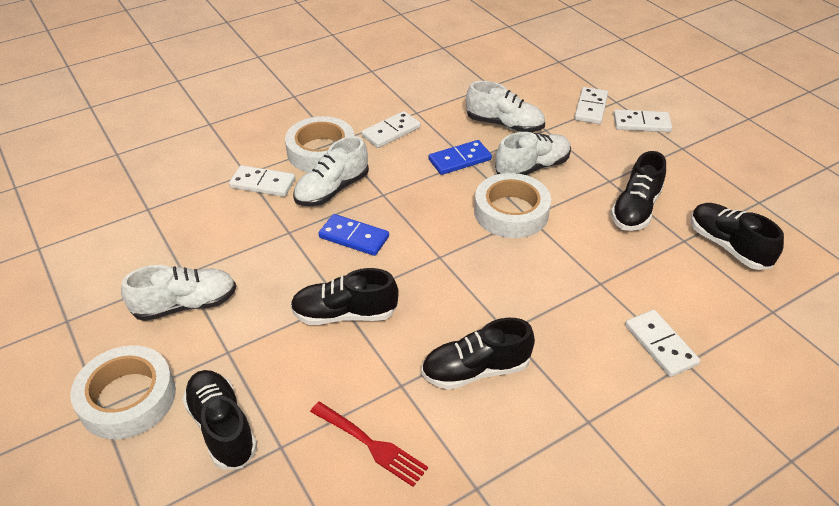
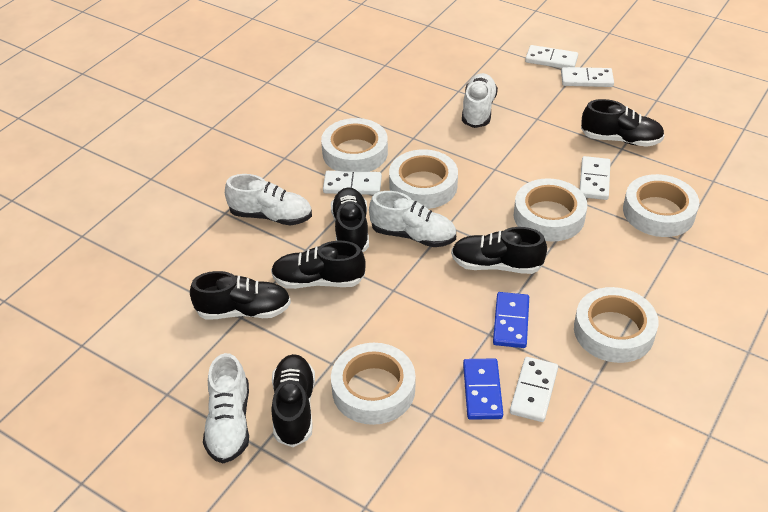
black shoe: 5 -> 6
red fork: 1 -> 0
white tape: 3 -> 6

